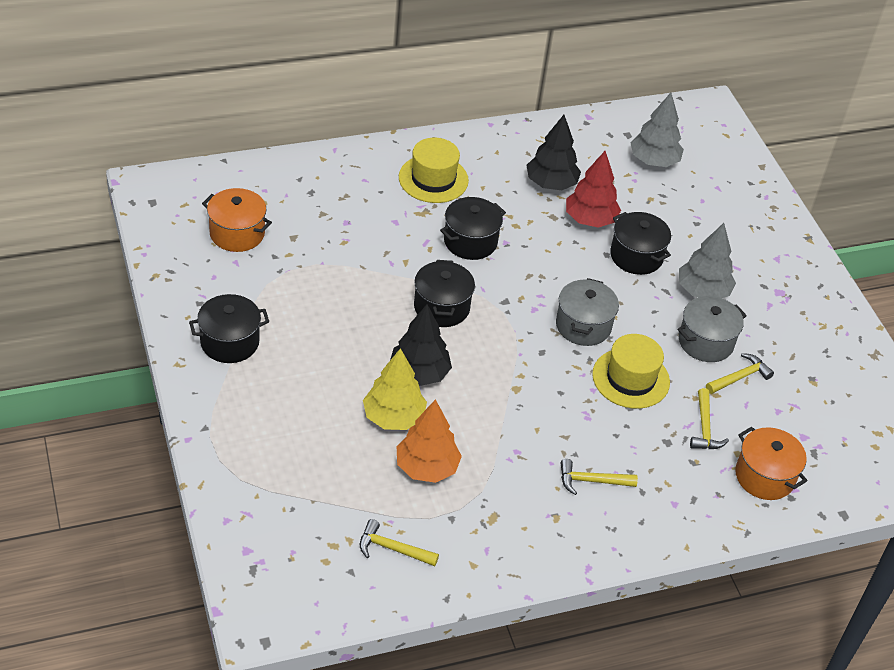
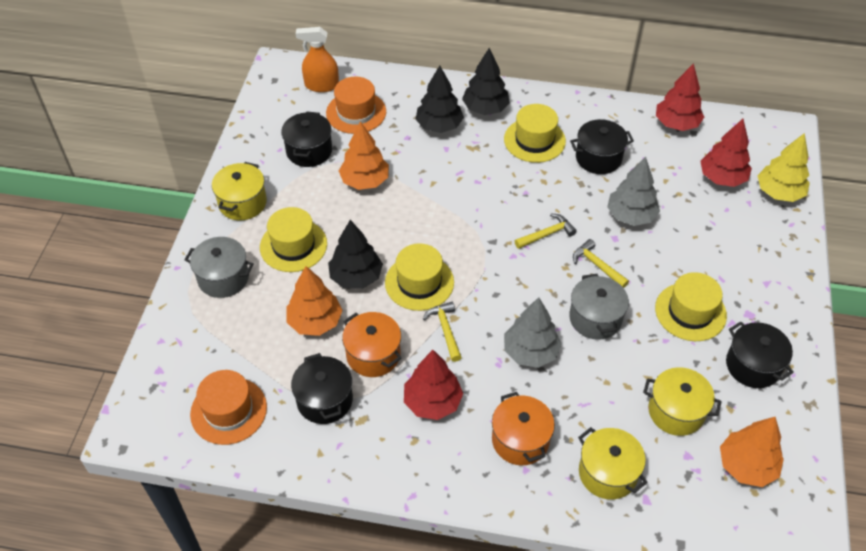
black tree: 2 -> 3
orange hat: 0 -> 2
orange spray bottle: 0 -> 1
orange tree: 1 -> 3
red tree: 1 -> 3
yellow hammer: 4 -> 3
yellow hat: 2 -> 4
yellow pot: 0 -> 3

